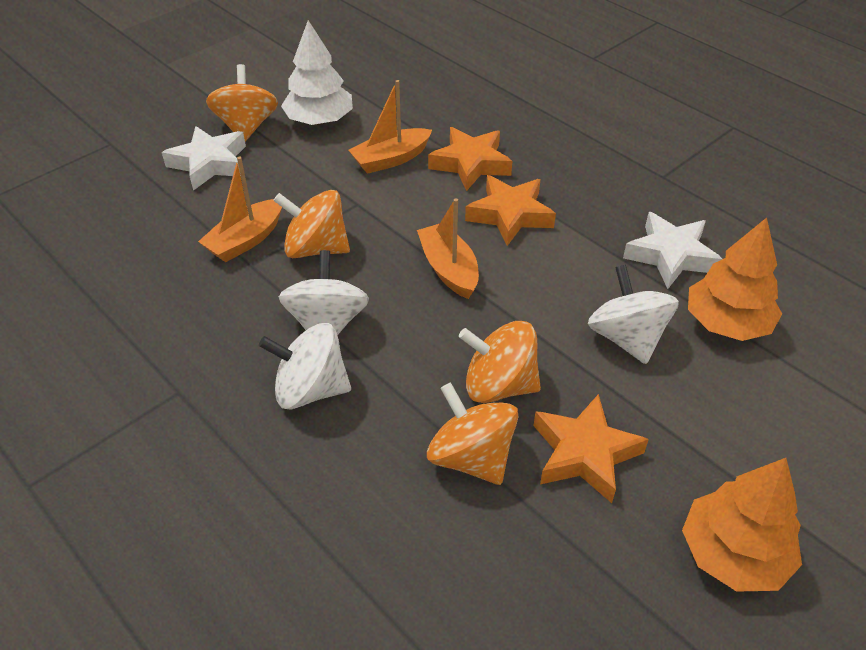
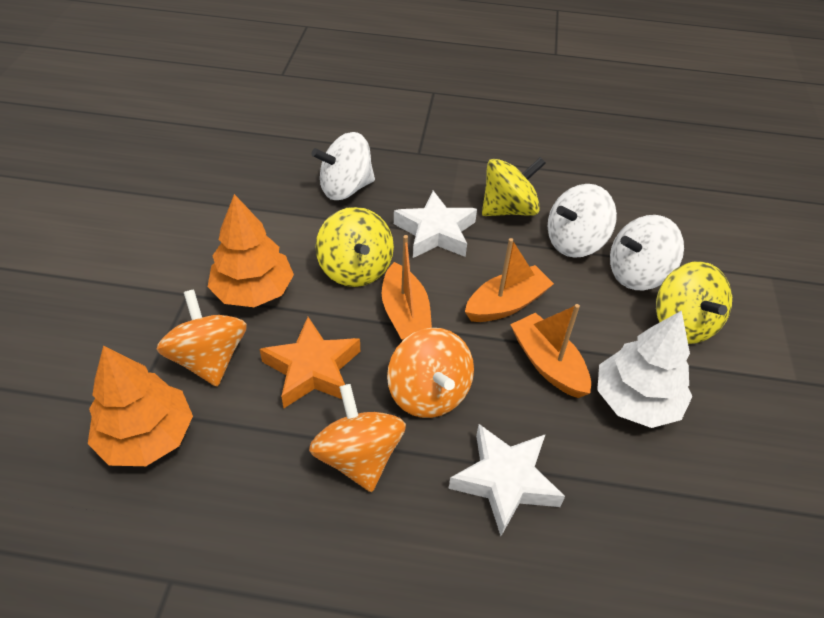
orange spinning top: 4 -> 3
orange star: 3 -> 1
yellow spinning top: 0 -> 3

